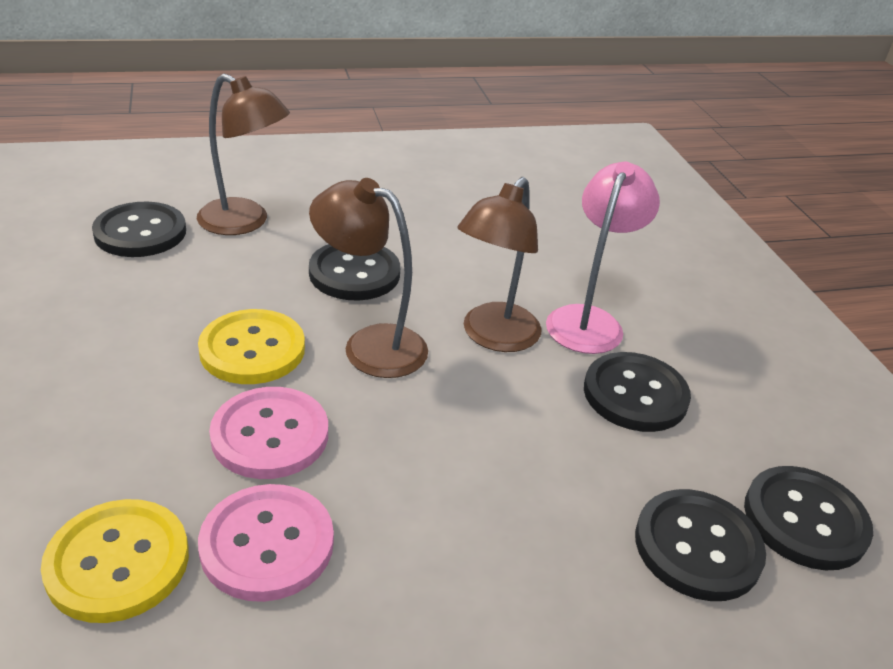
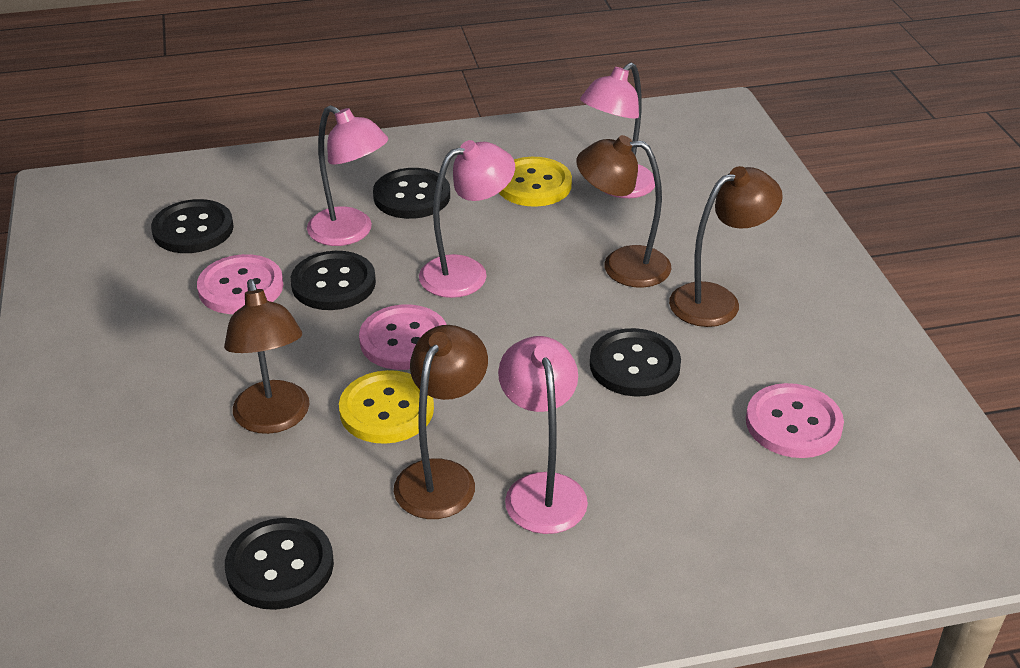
brown lamp: 3 -> 4
pink button: 2 -> 3
pink lamp: 1 -> 4

